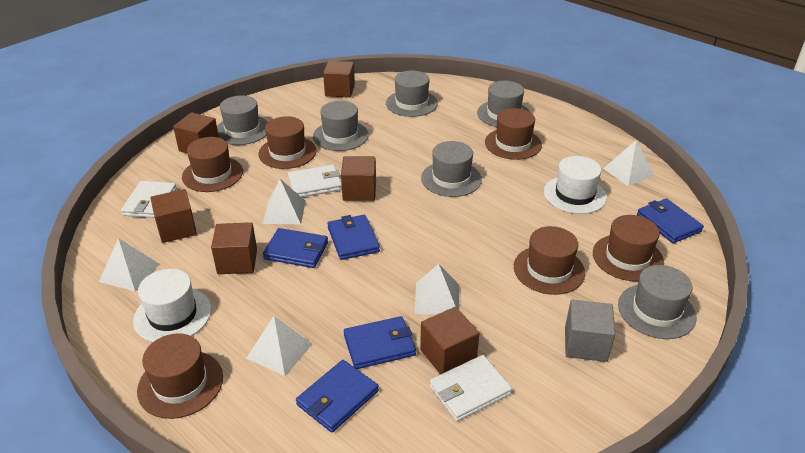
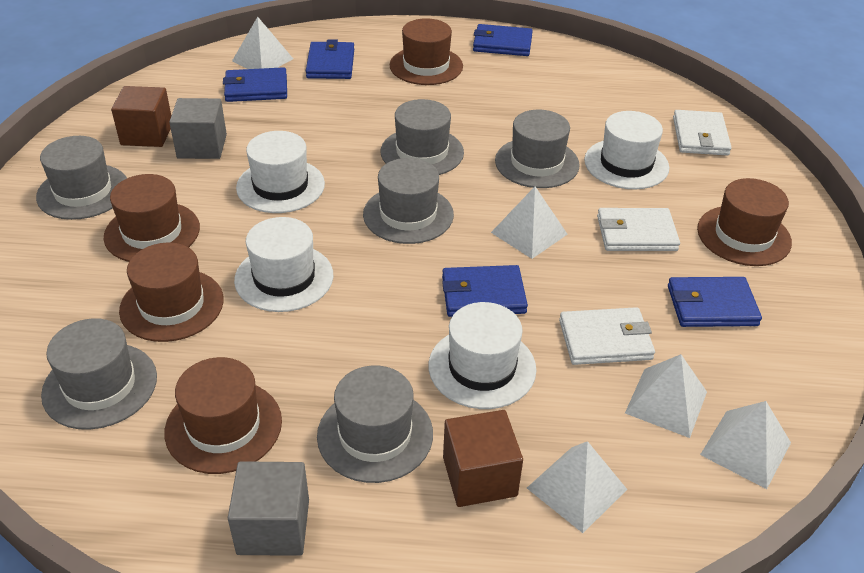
brown cube: 6 -> 2
brown hat: 6 -> 5
grey cube: 1 -> 2
white hat: 2 -> 4

